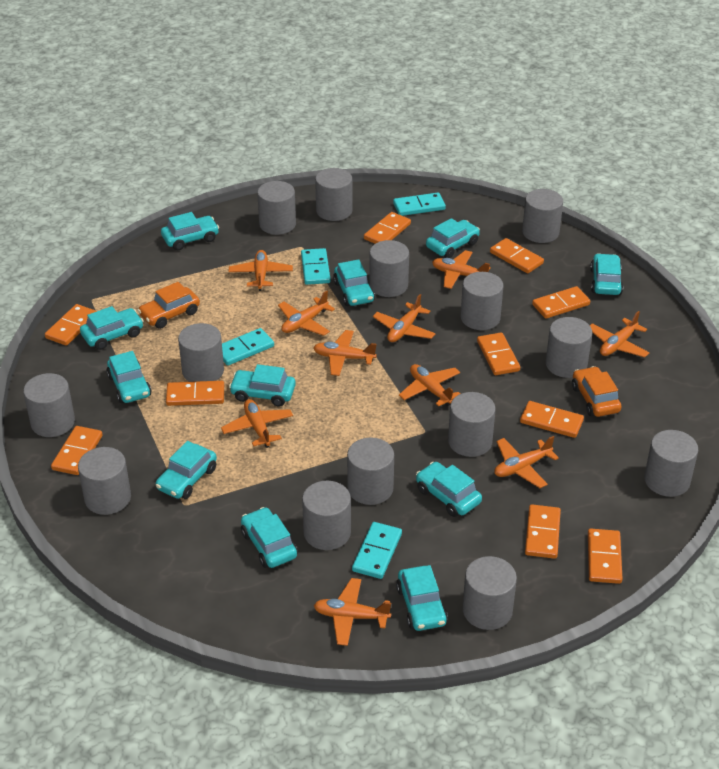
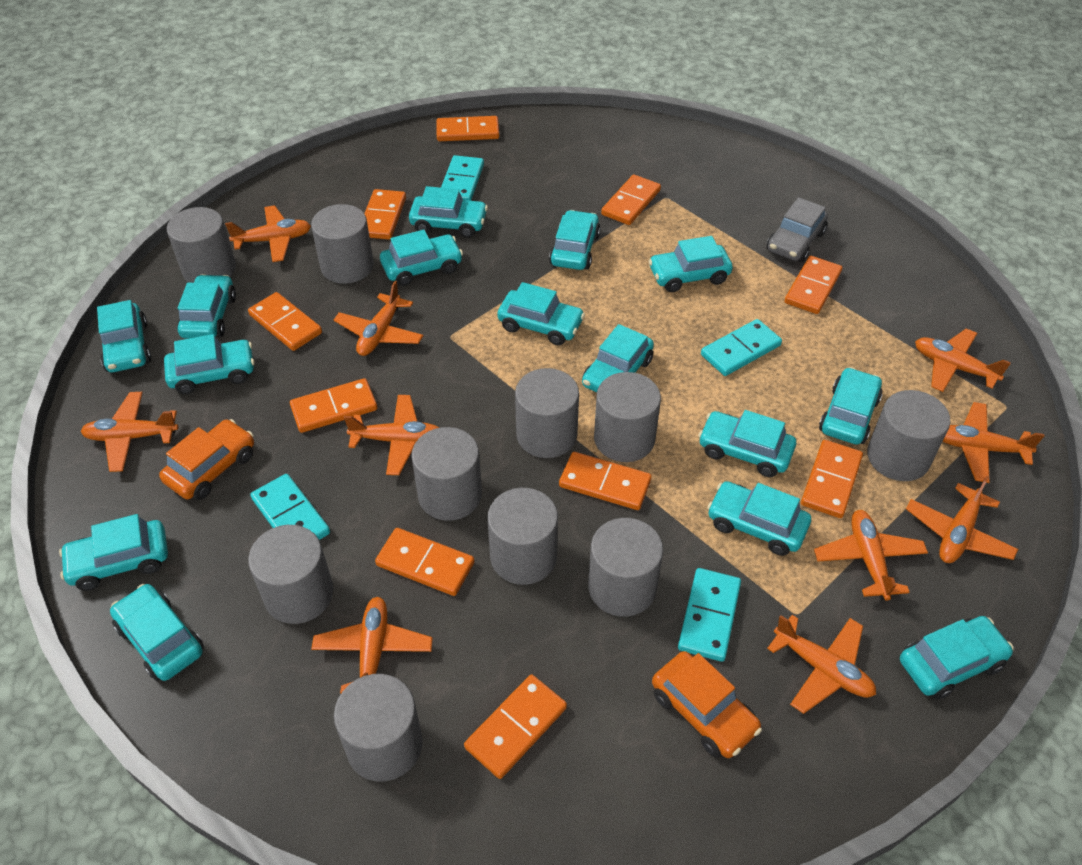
grey car: 0 -> 1
grey cylinder: 14 -> 10
turquoise car: 11 -> 15

